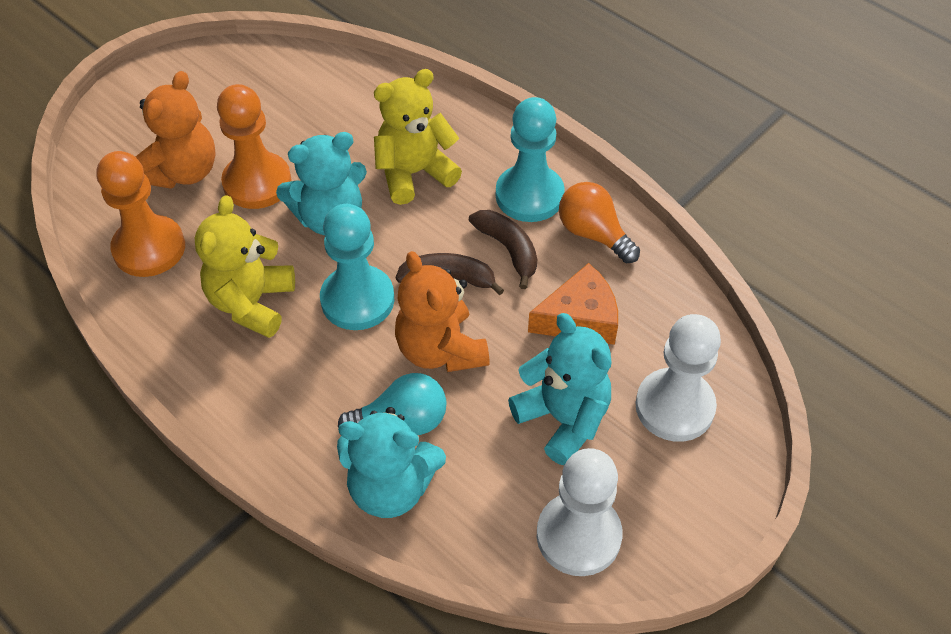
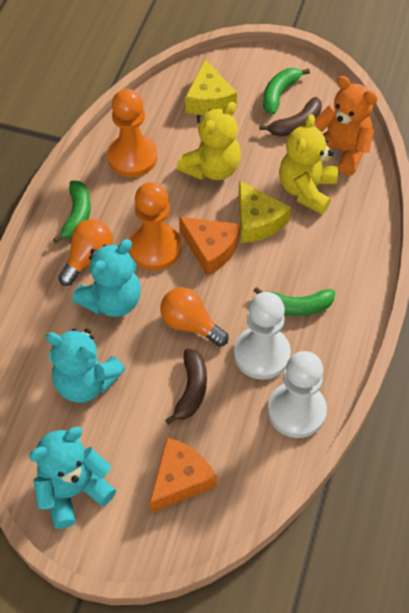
green banana: 0 -> 3
orange cheese: 1 -> 2
orange light bulb: 1 -> 2
orange teddy bear: 2 -> 1
turquoise light bulb: 1 -> 0
turquoise pawn: 2 -> 0
yellow cheese: 0 -> 2

